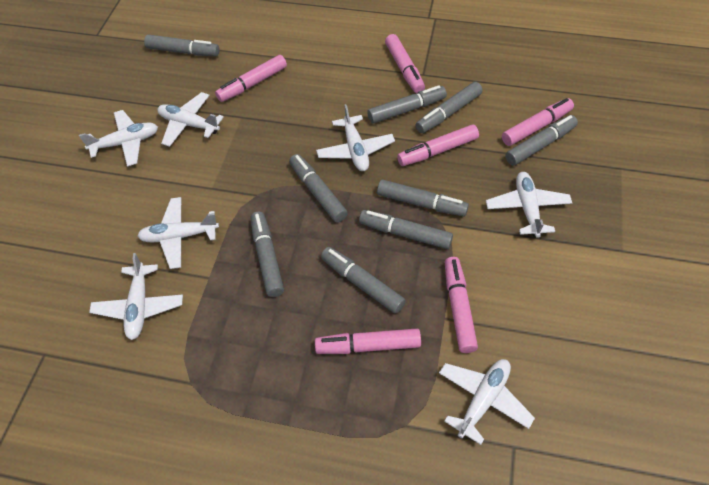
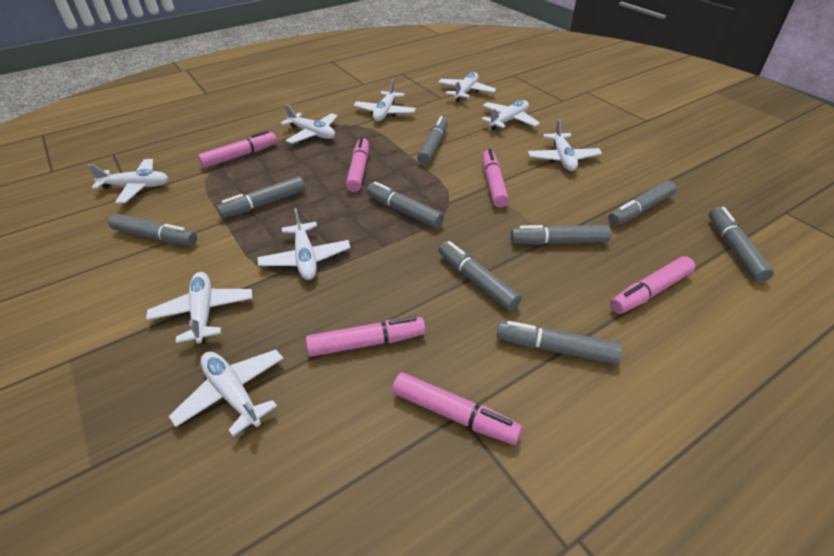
white plane: 7 -> 9

